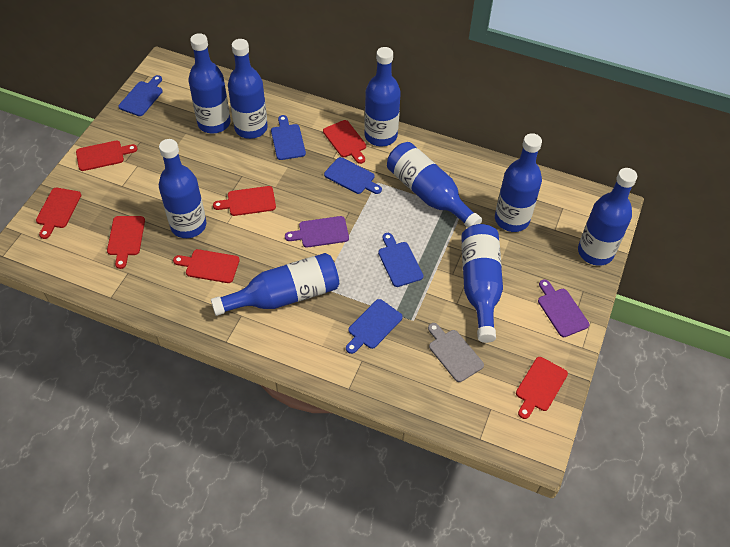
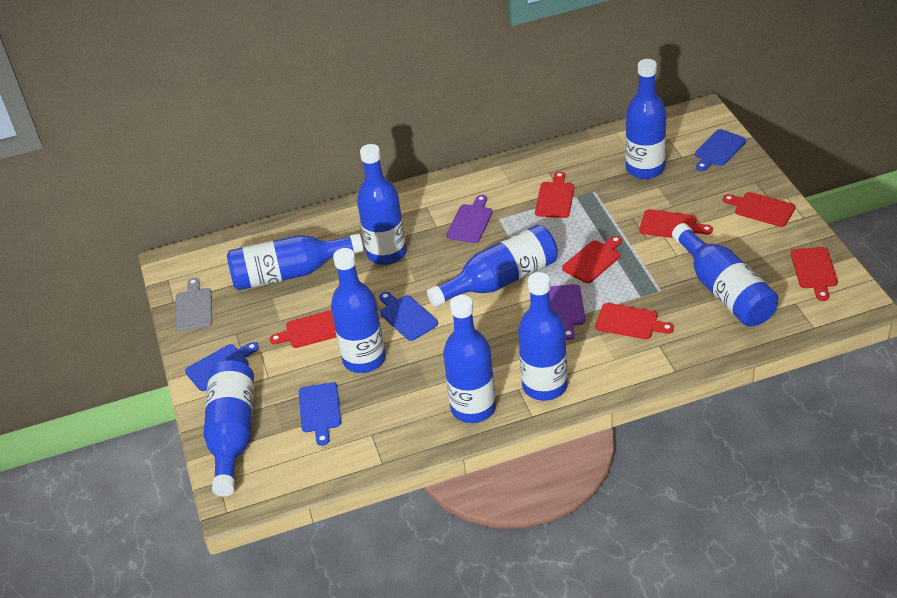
blue cutting board: 5 -> 4

